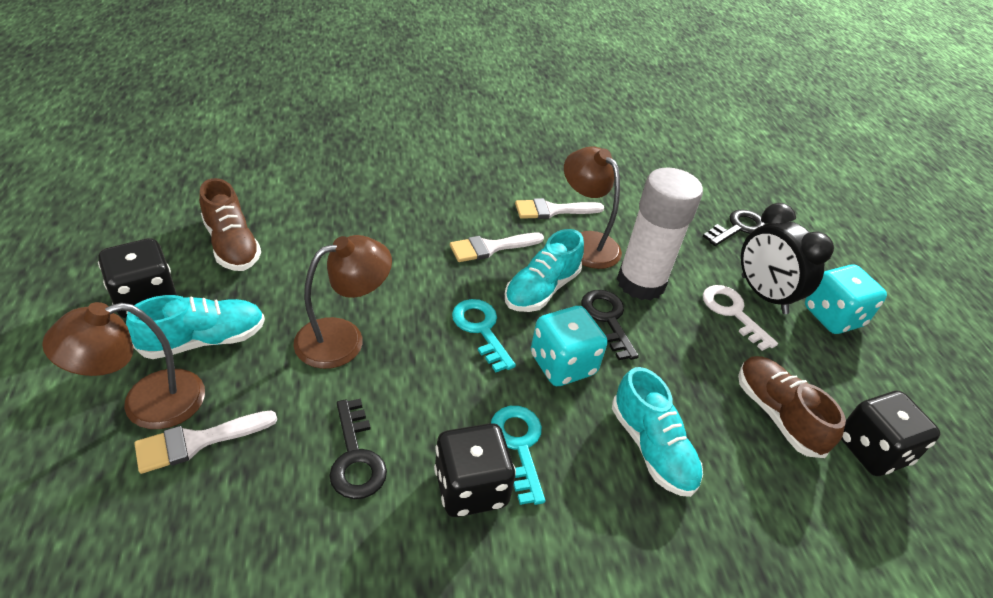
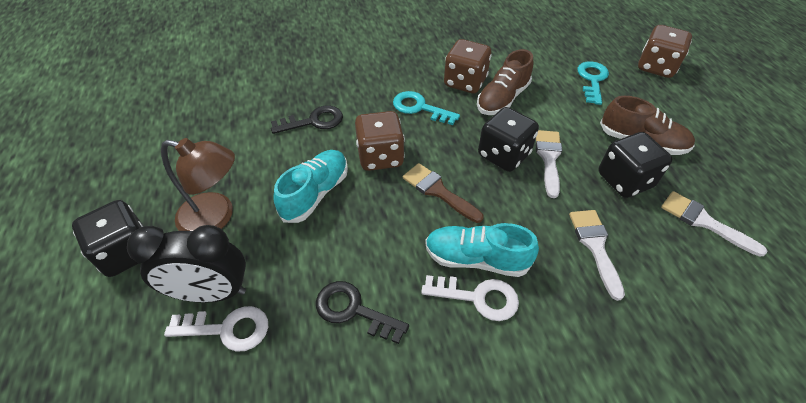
black key: 3 -> 2
brown brush: 0 -> 1
brown dice: 0 -> 3
brown lamp: 3 -> 1
turquoise dice: 2 -> 0
turquoise shoe: 3 -> 2
white glue stick: 1 -> 0
white key: 1 -> 2

